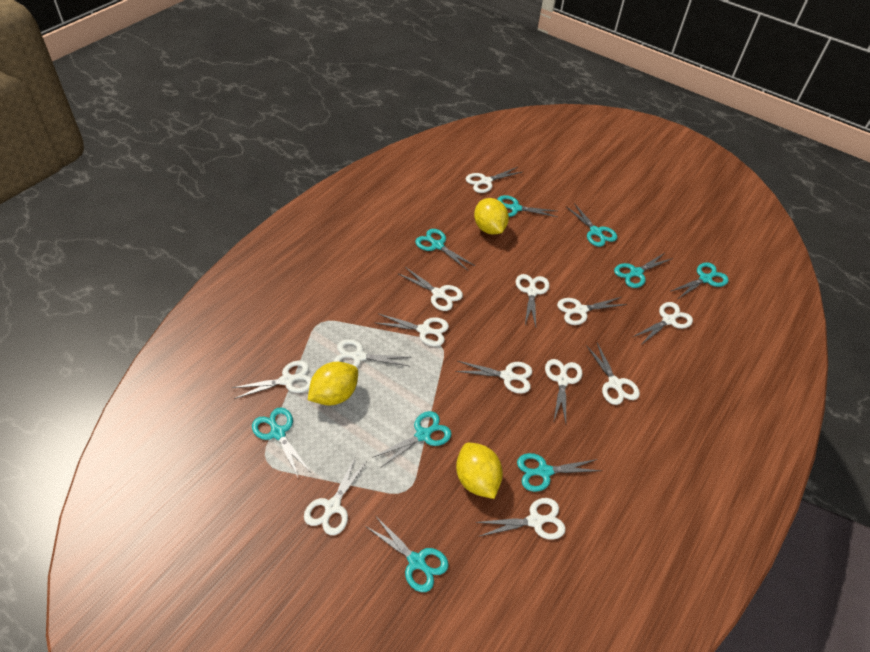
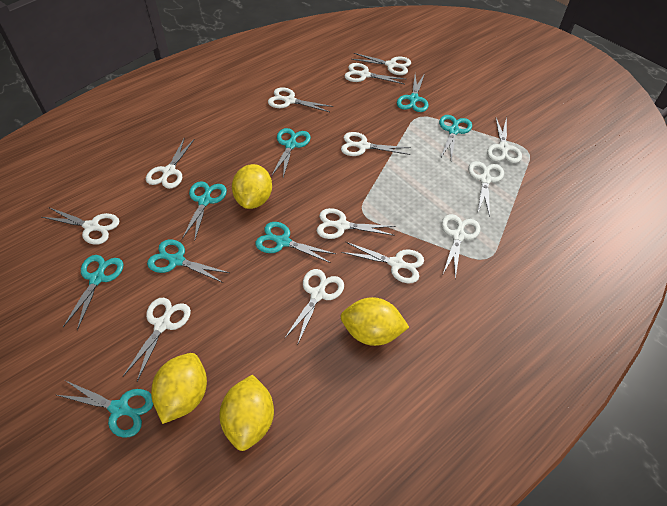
turquoise scissors: 9 -> 8
yellow lemon: 3 -> 4

